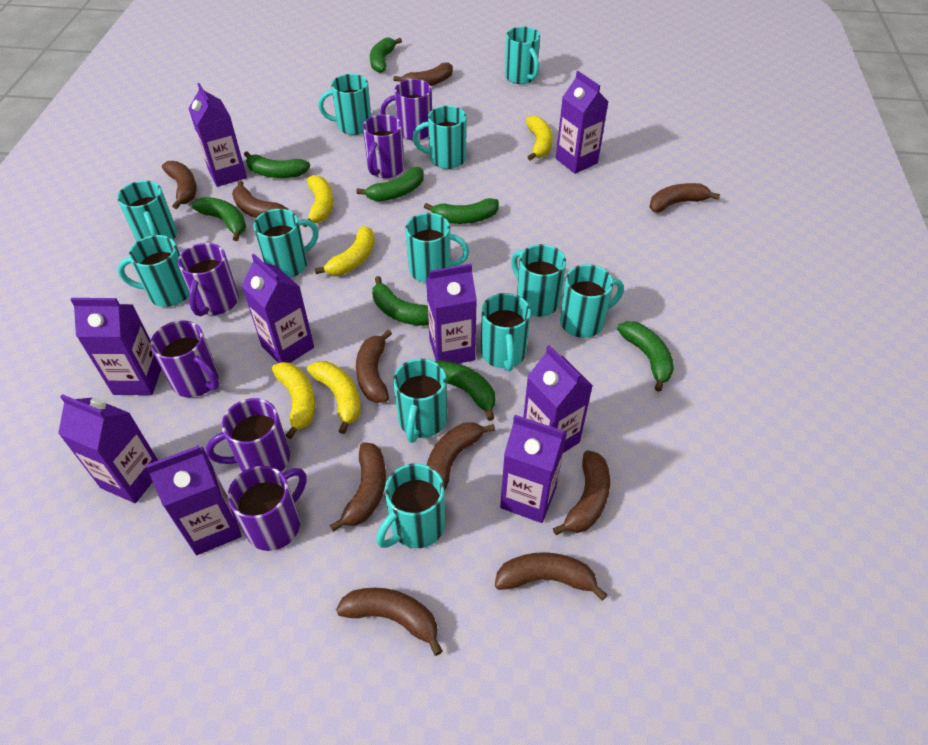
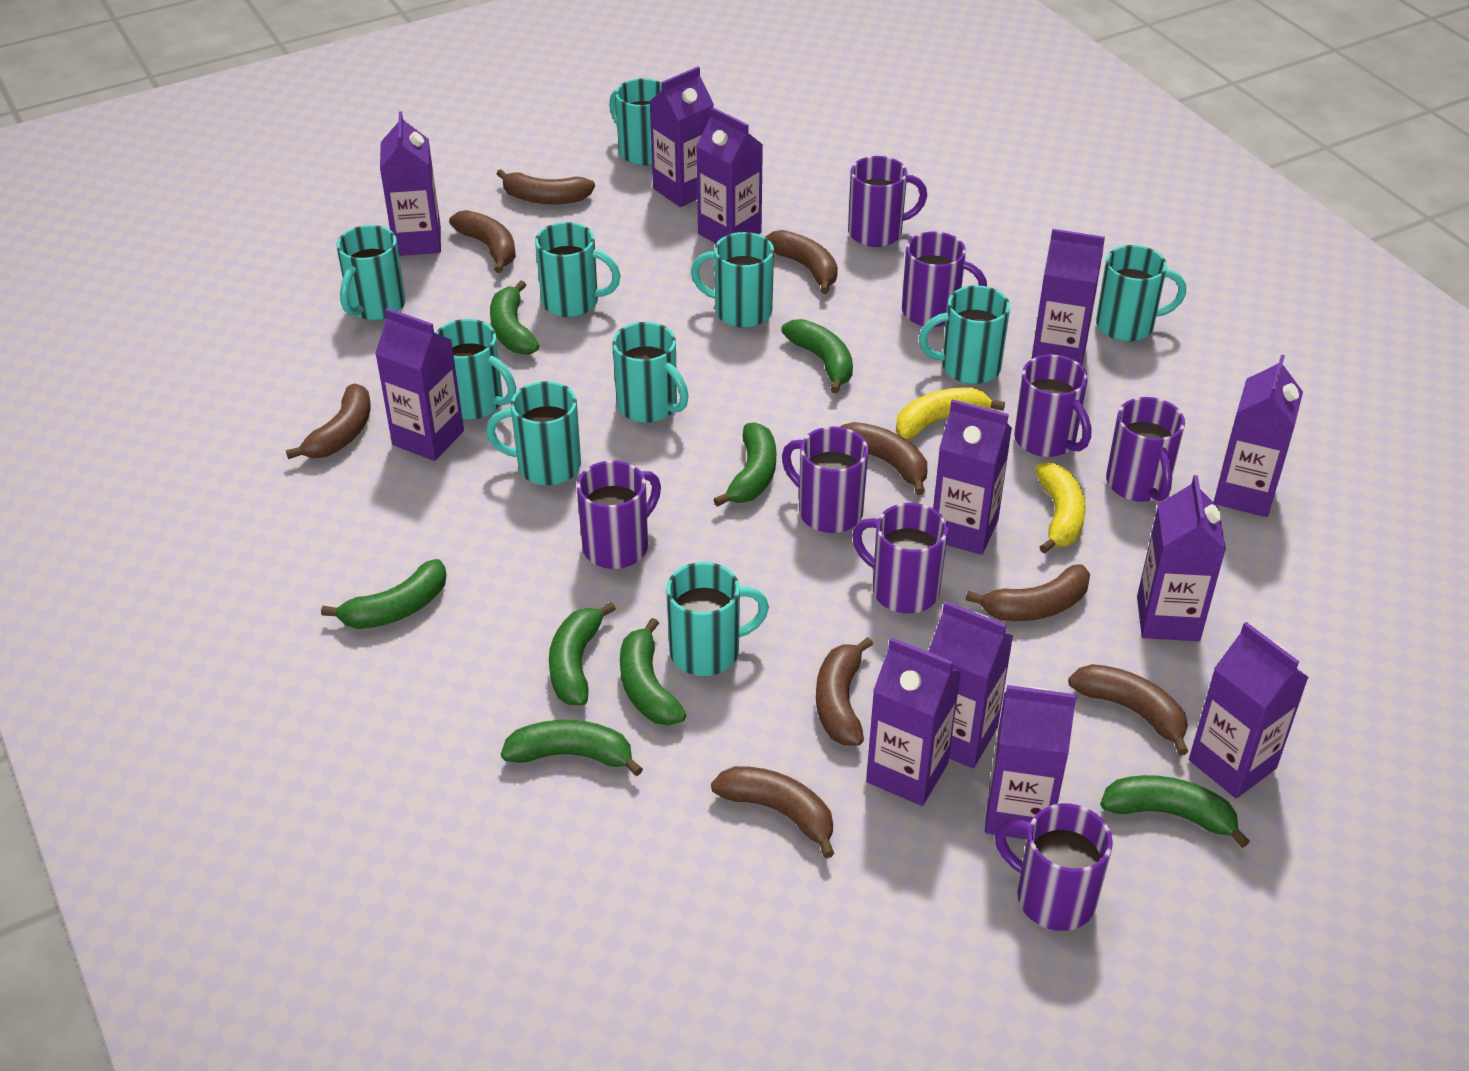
brown banana: 10 -> 9
purple carton: 9 -> 12
purple mug: 6 -> 8
turquoise mug: 12 -> 10
yellow banana: 5 -> 2

